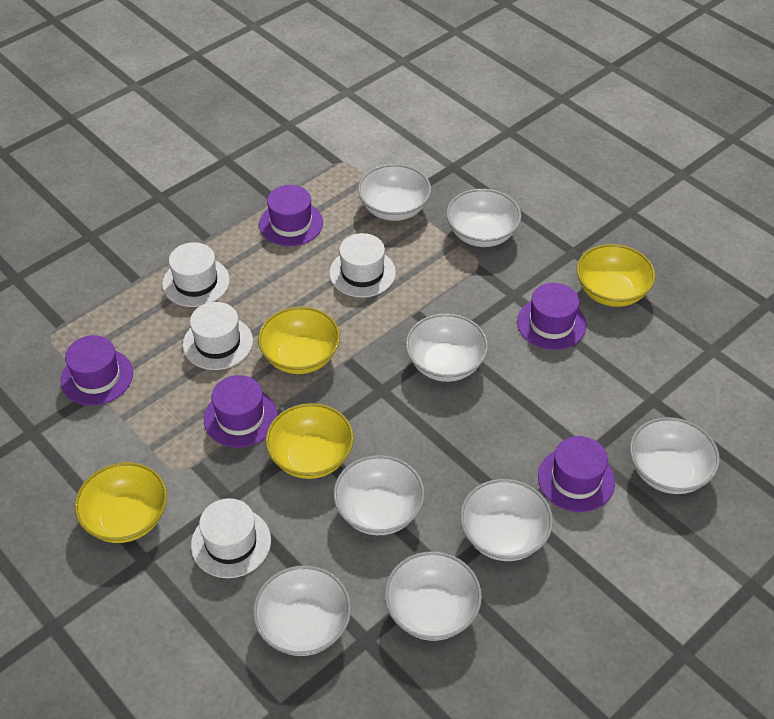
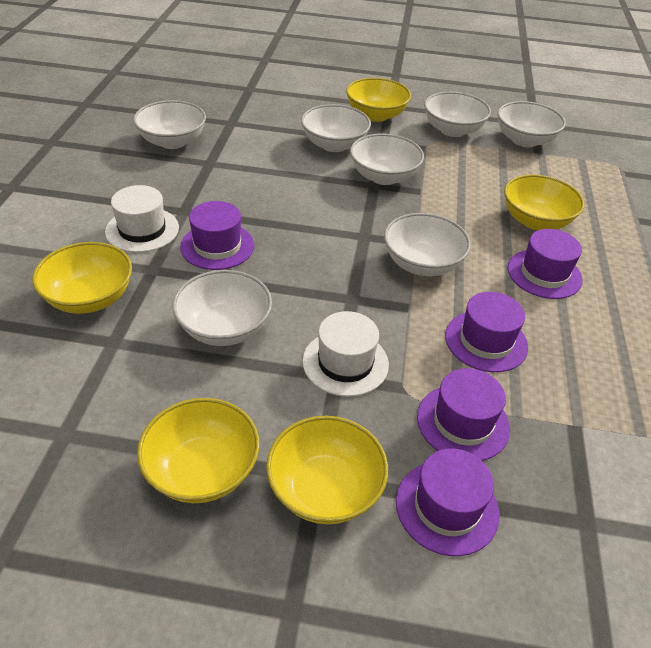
white bowl: 8 -> 7
white hat: 4 -> 2
yellow bowl: 4 -> 5

